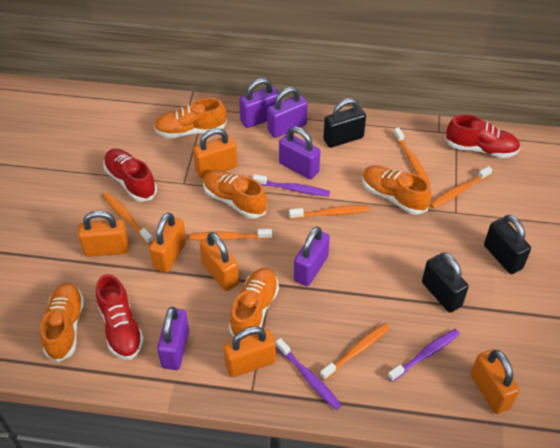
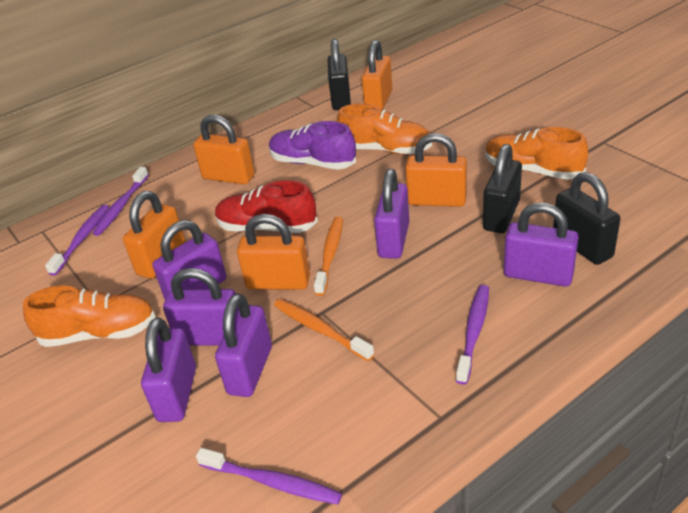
orange padlock: 6 -> 5
orange shoe: 5 -> 3
orange toothbrush: 6 -> 2
purple padlock: 5 -> 6
purple shoe: 0 -> 1
purple toothbrush: 3 -> 4
red shoe: 3 -> 1

